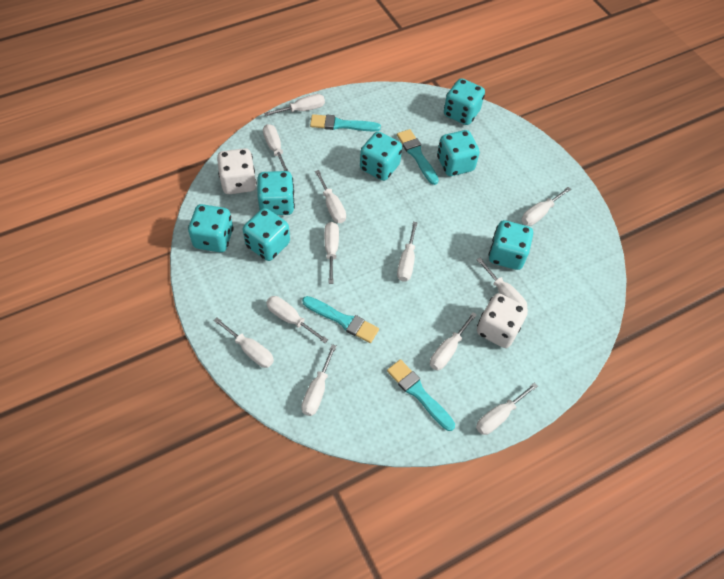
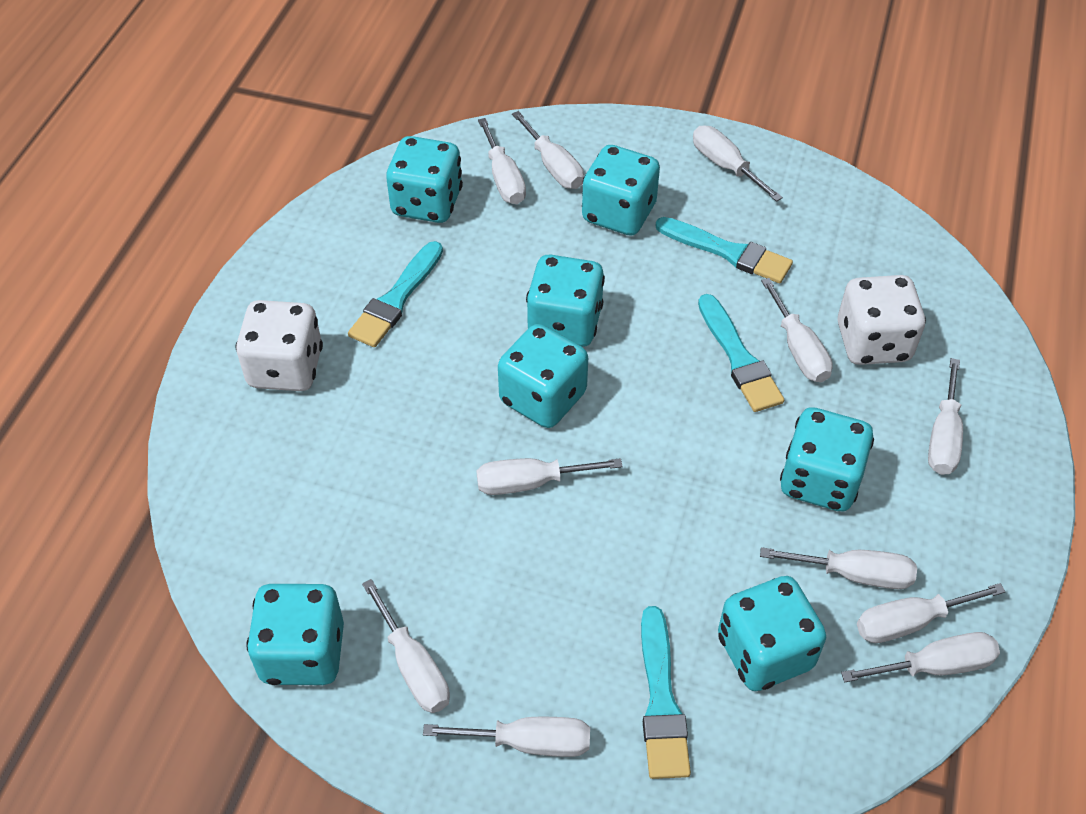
white screwdriver: 12 -> 11

